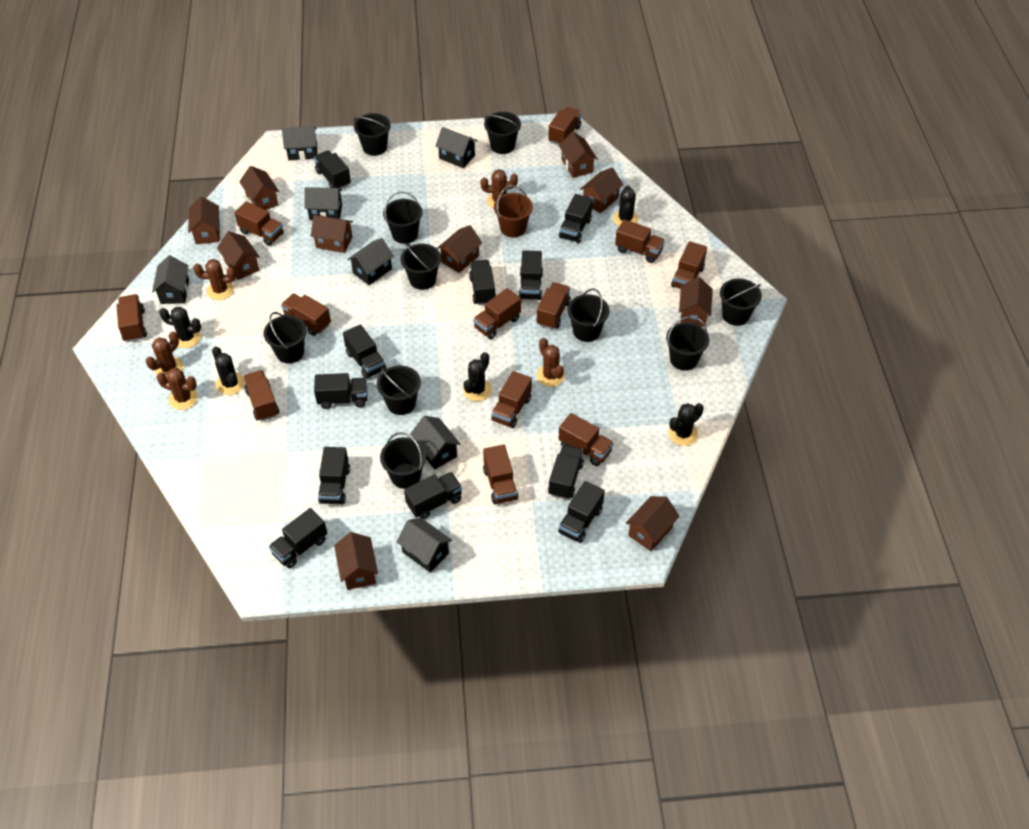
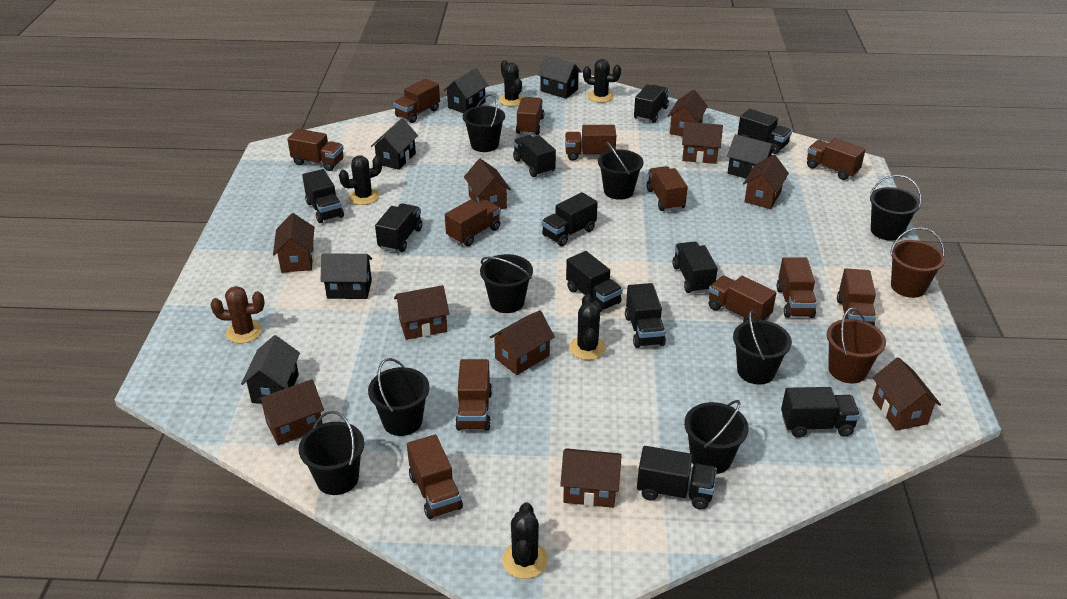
black bucket: 10 -> 8
black house: 7 -> 6
brown bucket: 1 -> 2
brown cactus: 5 -> 1

